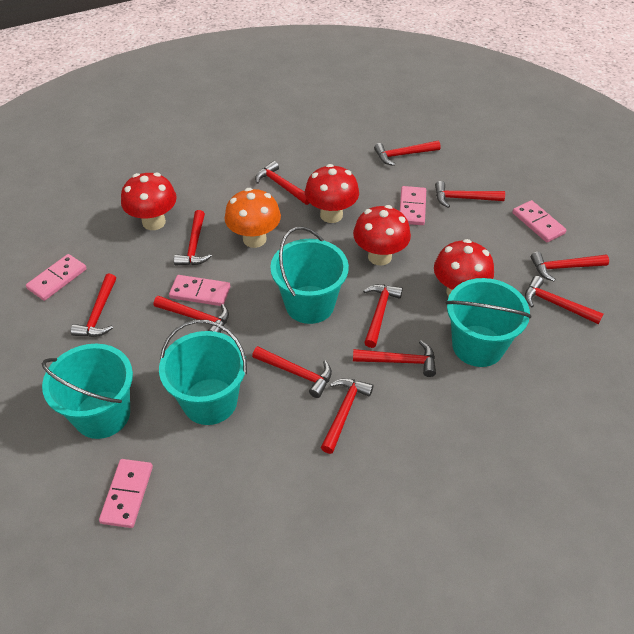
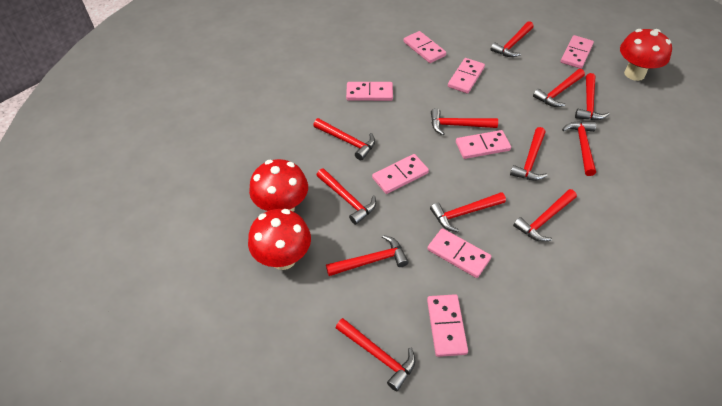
orange mushroom: 1 -> 0
pink domino: 5 -> 8
red mushroom: 4 -> 3
turquoise bucket: 4 -> 0

